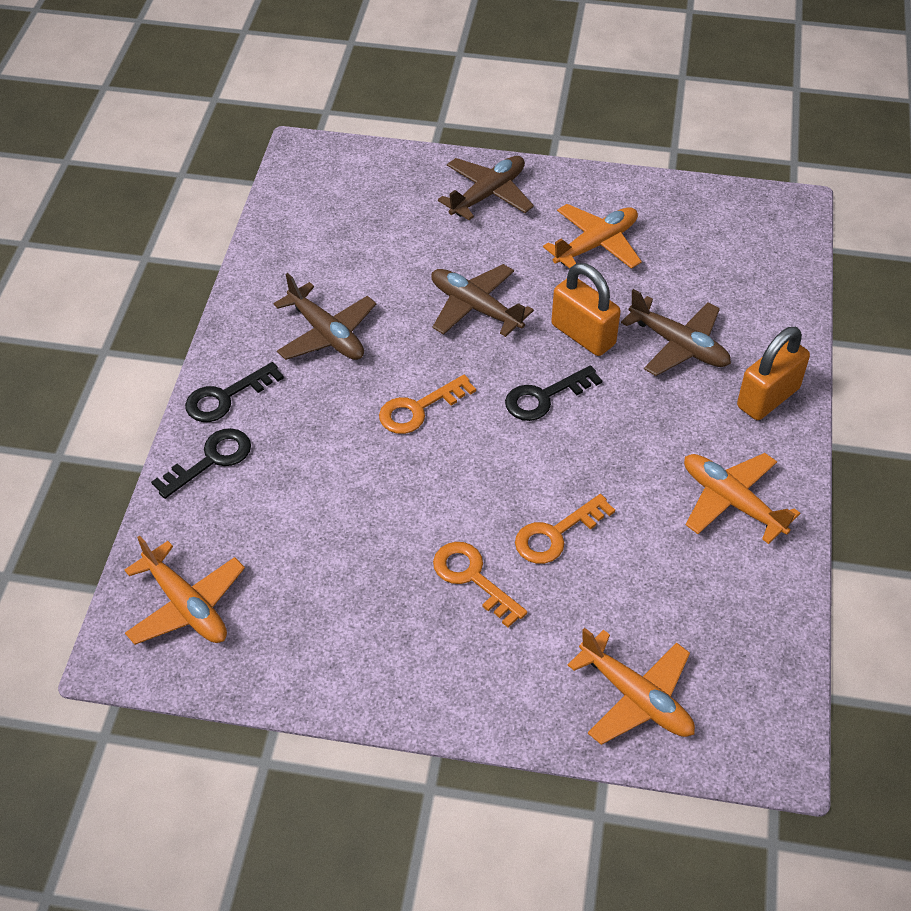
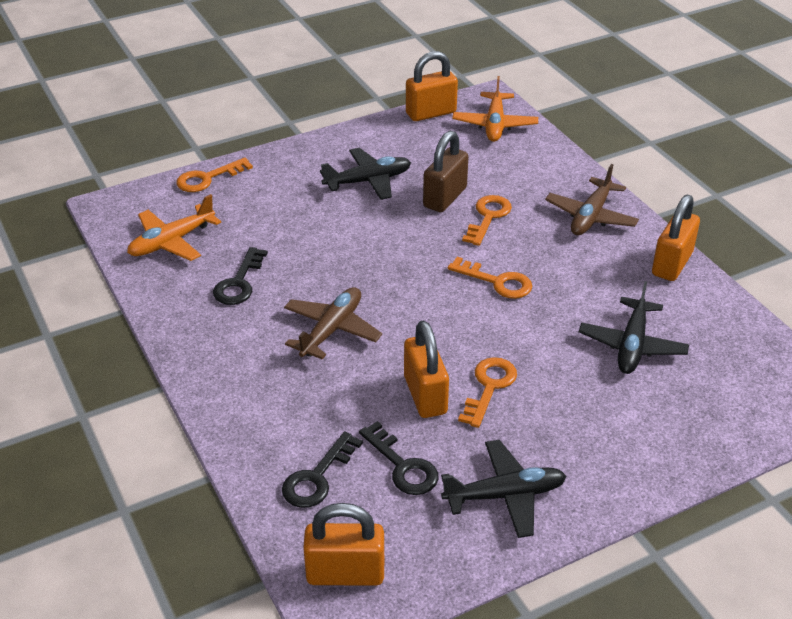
black plane: 0 -> 3
brown padlock: 0 -> 1
brown plane: 4 -> 2
orange key: 3 -> 4
orange padlock: 2 -> 4
orange plane: 4 -> 2

